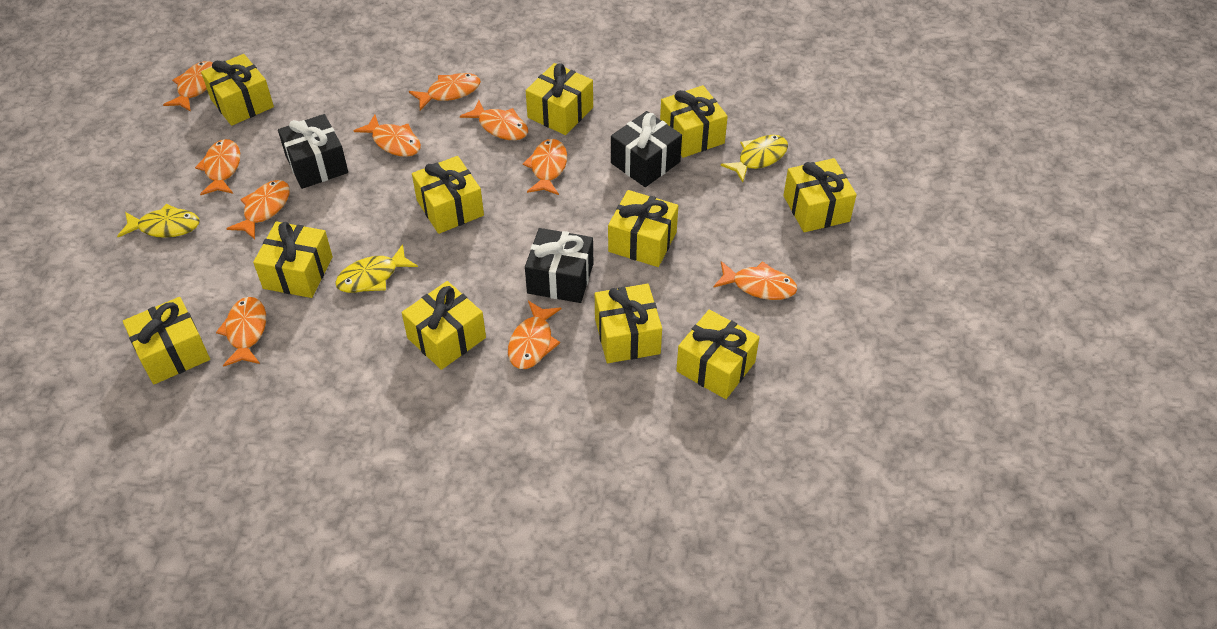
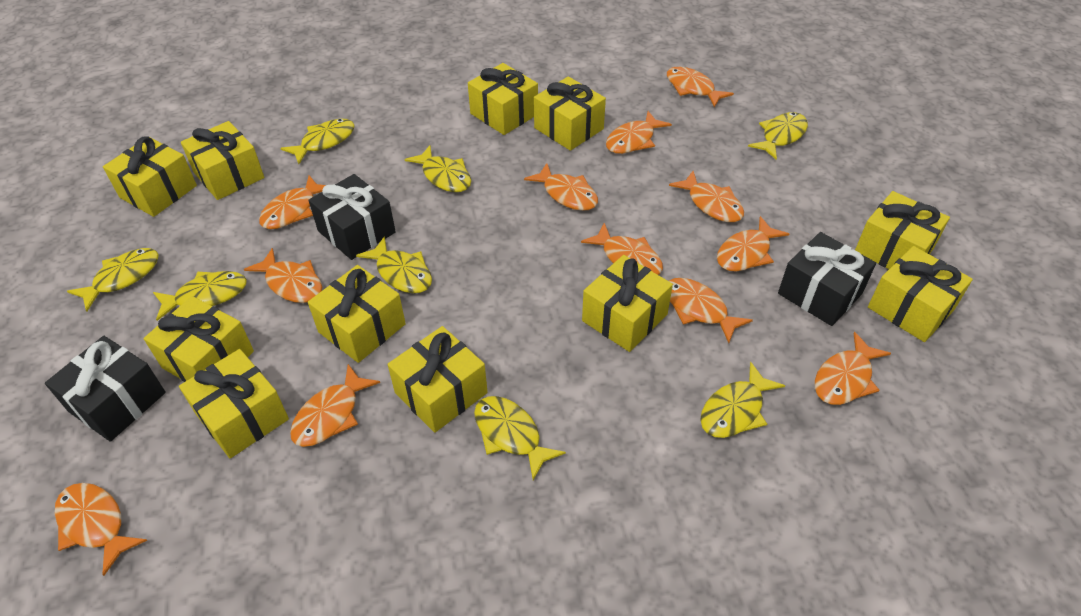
orange fish: 10 -> 12
yellow fish: 3 -> 8

